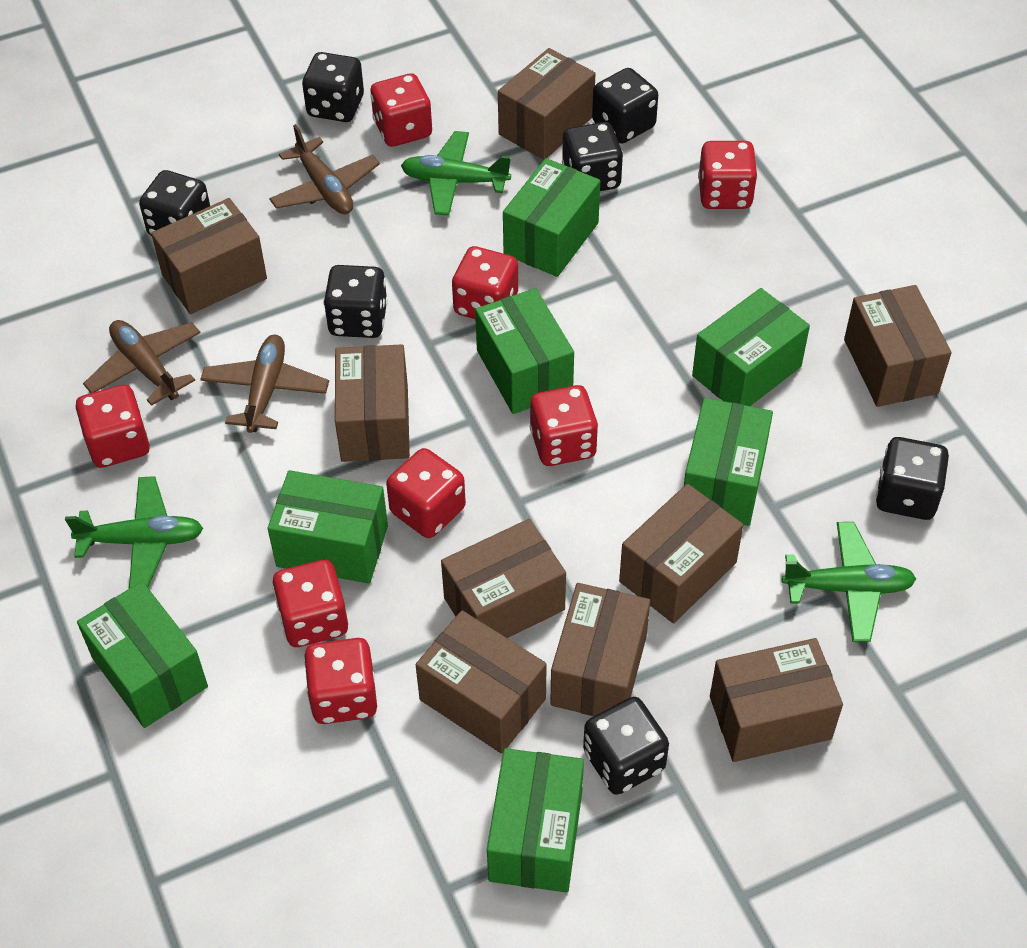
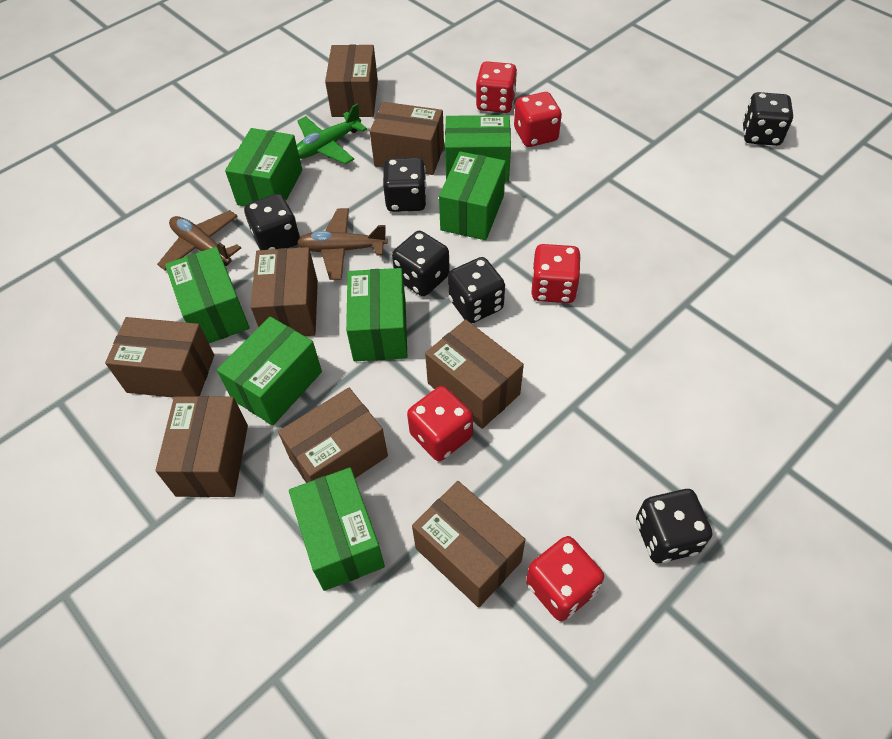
black dice: 7 -> 6
brown box: 9 -> 8
brown plane: 3 -> 2
green plane: 3 -> 1
red dice: 8 -> 5

